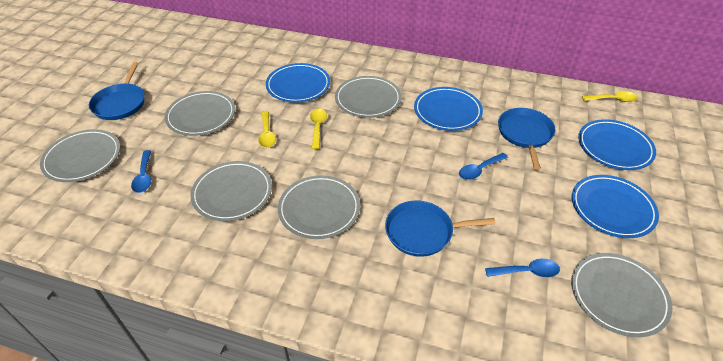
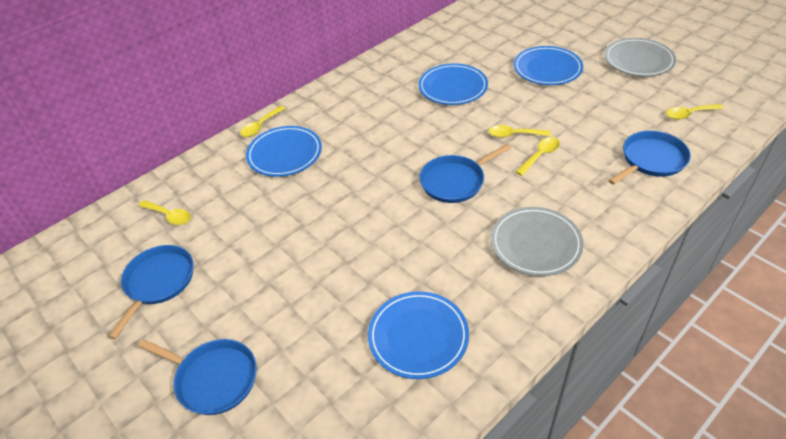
blue pan: 3 -> 4
blue spoon: 3 -> 0
grey plate: 6 -> 2
yellow spoon: 3 -> 5

